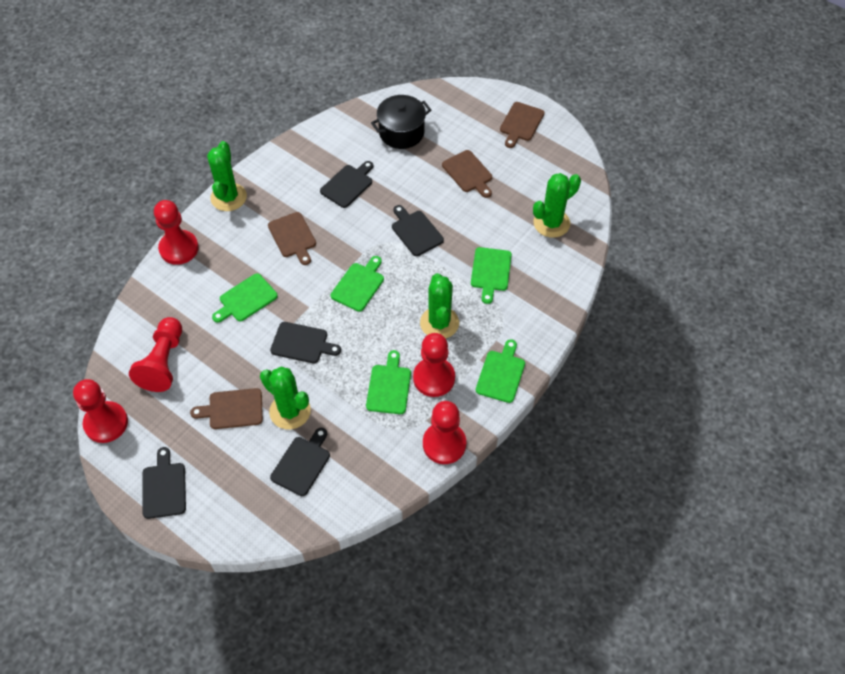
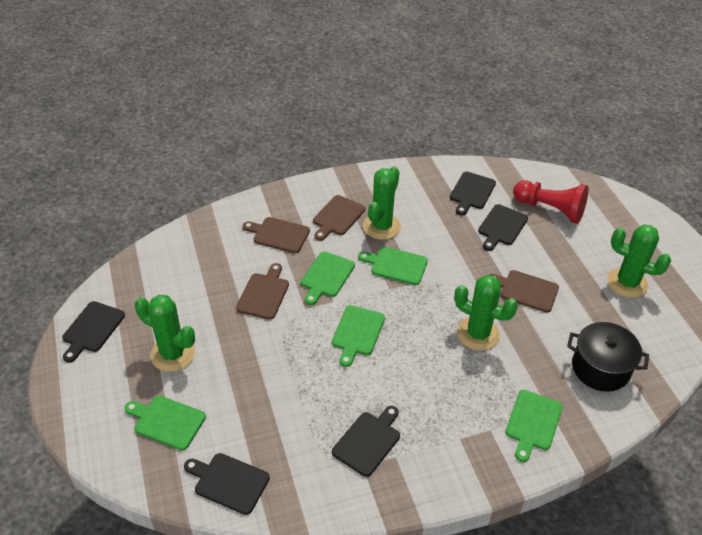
red pawn: 5 -> 1

